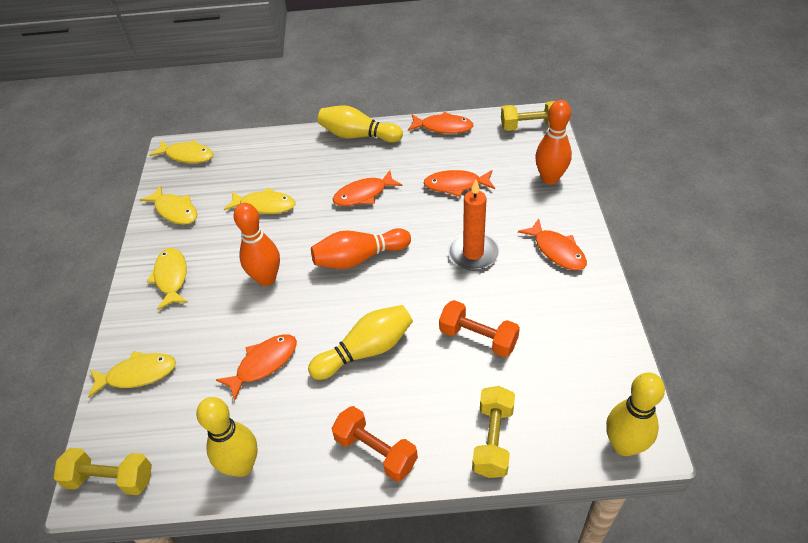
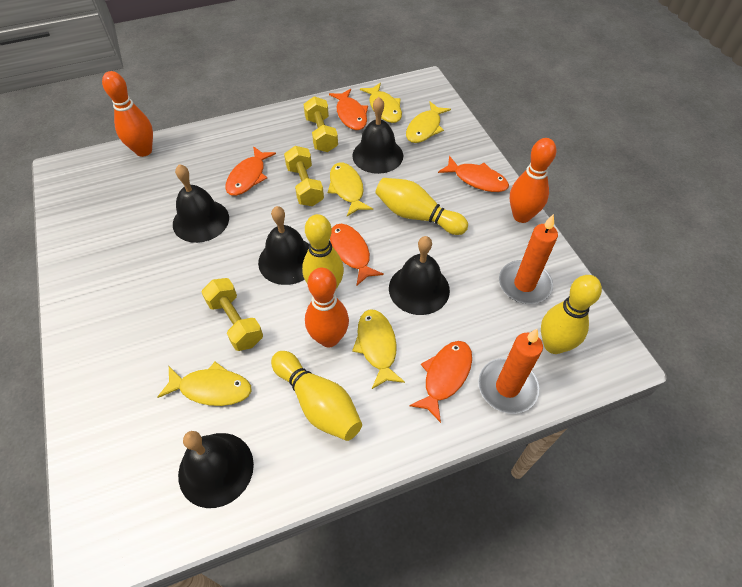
black bell: 0 -> 5
orange candle: 1 -> 2
orange dumbbell: 2 -> 0

